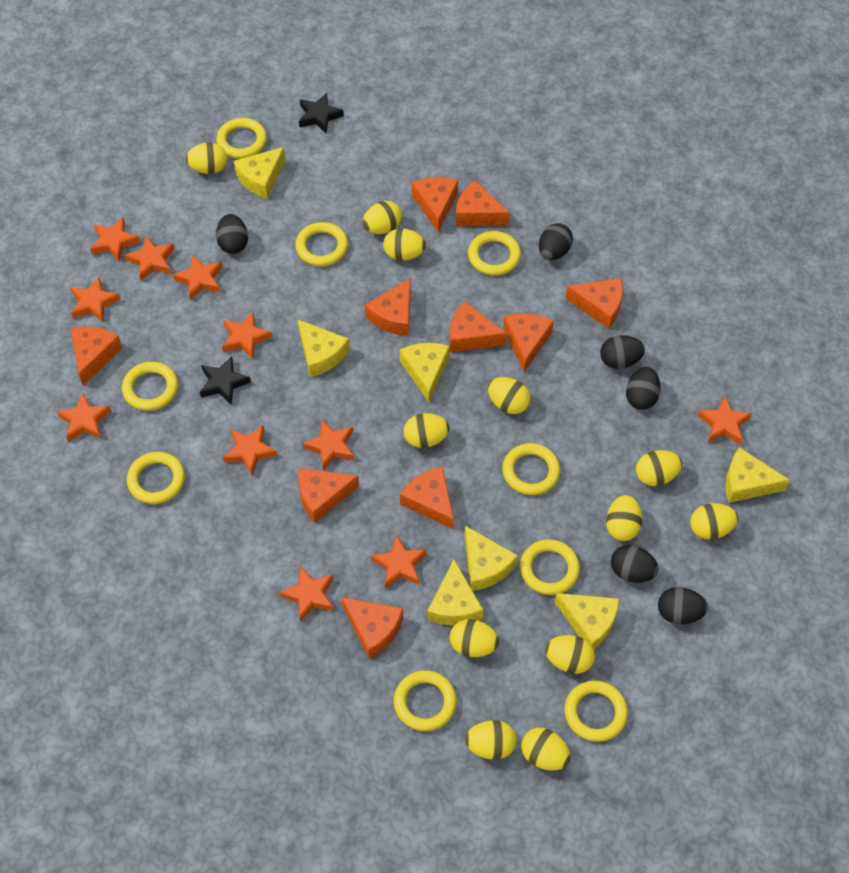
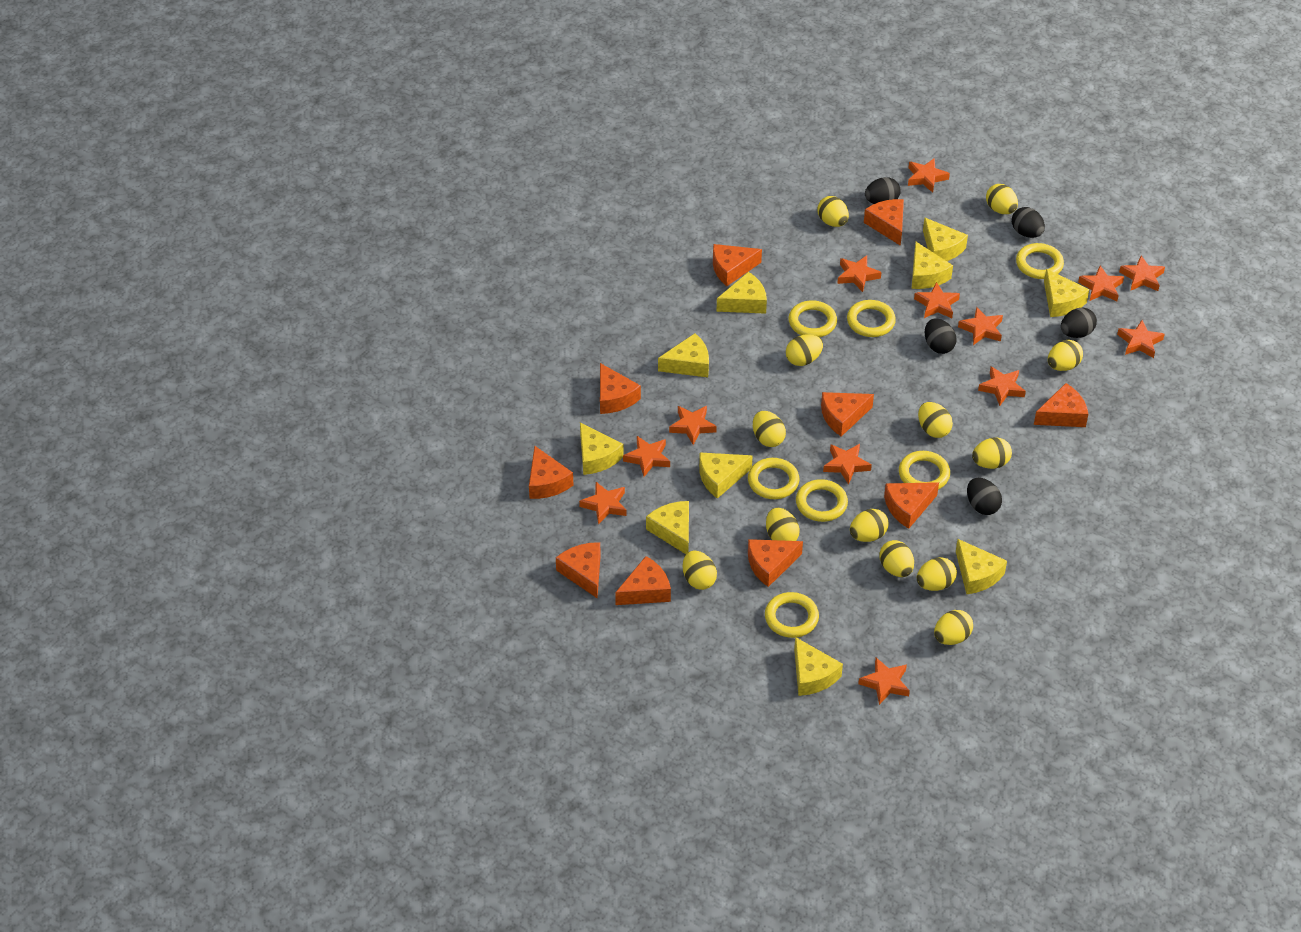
black egg: 6 -> 5
black star: 2 -> 0
orange star: 11 -> 13
yellow cheese: 7 -> 10
yellow egg: 12 -> 13
yellow ring: 9 -> 7

